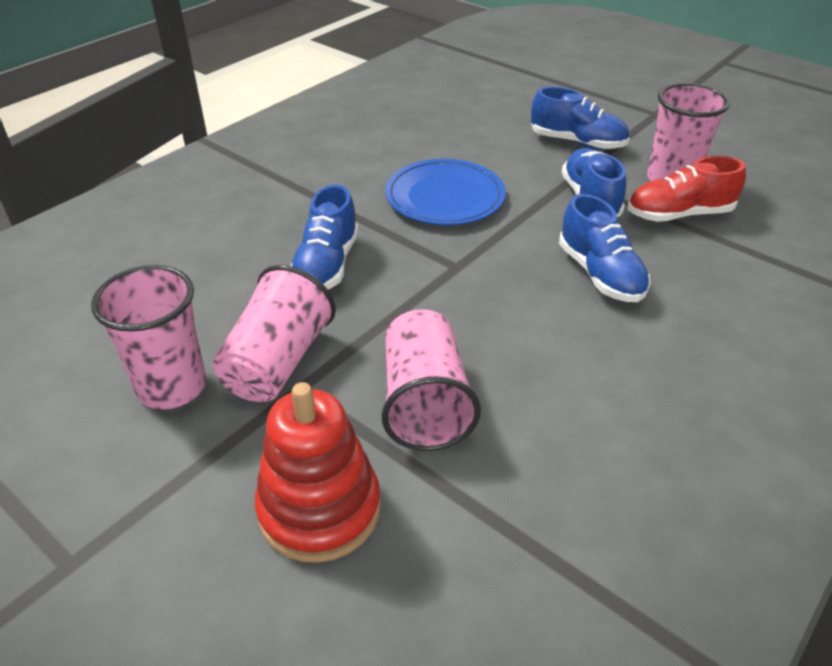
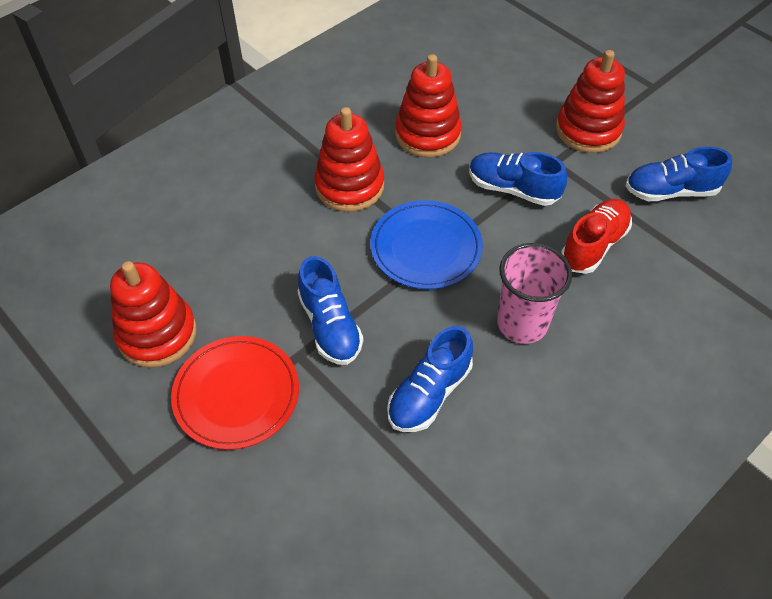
pink cup: 4 -> 1
red plate: 0 -> 1
red stacking toy: 1 -> 4

